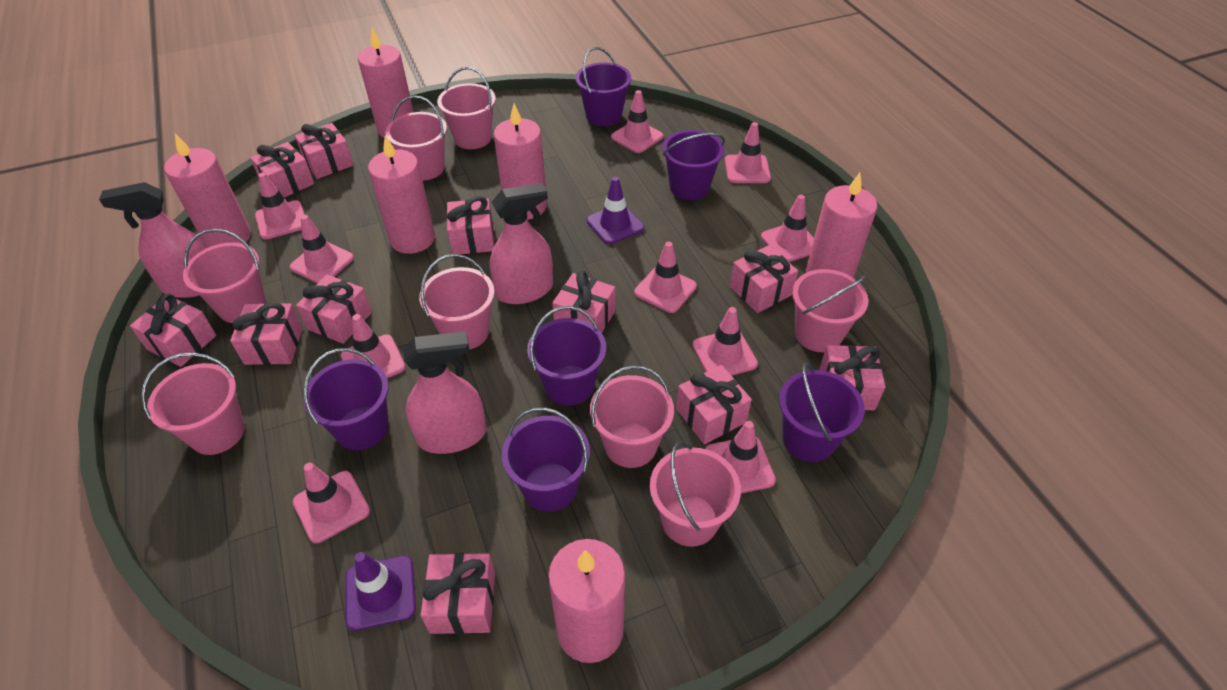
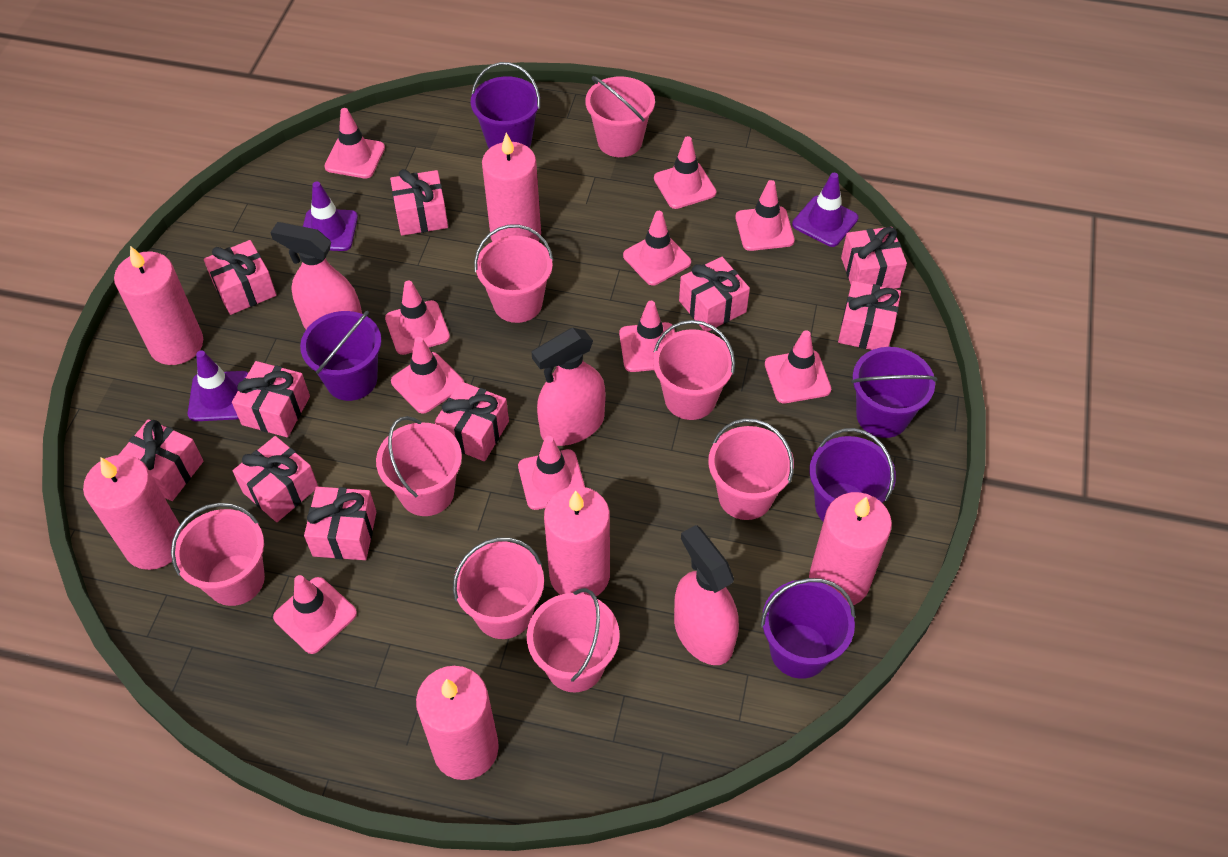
pink gift: 11 -> 10
purple bucket: 6 -> 5
purple traffic cone: 2 -> 3

